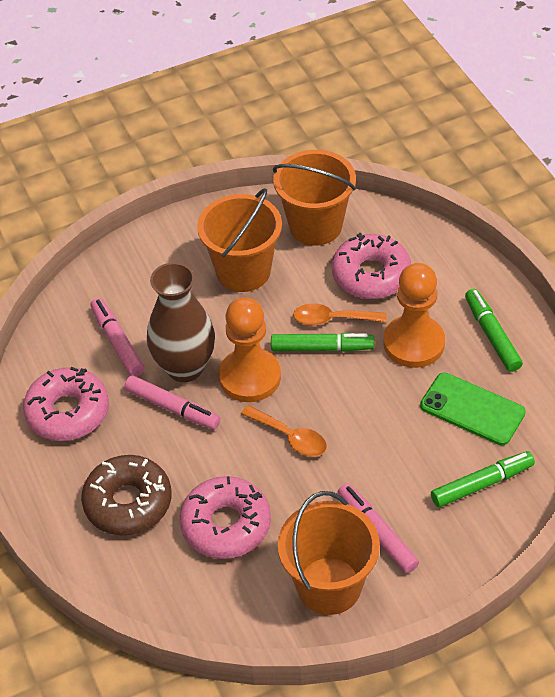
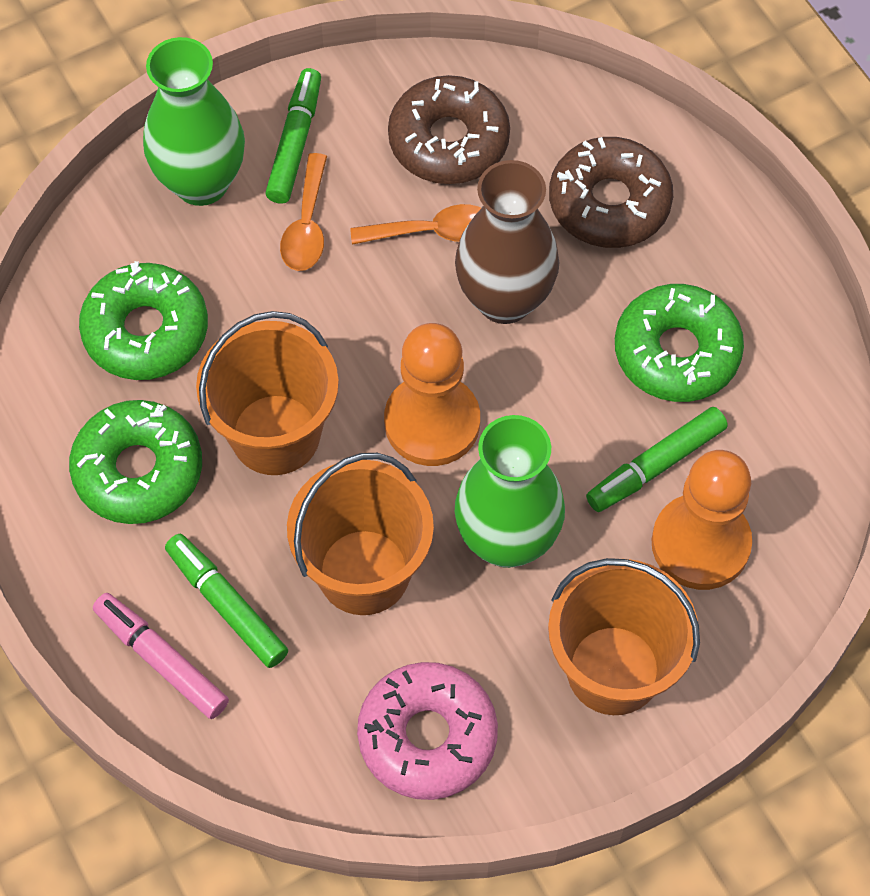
brown donut: 1 -> 2
green donut: 0 -> 3
green phone: 1 -> 0
green vase: 0 -> 2
pink donut: 3 -> 1
pink marker: 3 -> 1

